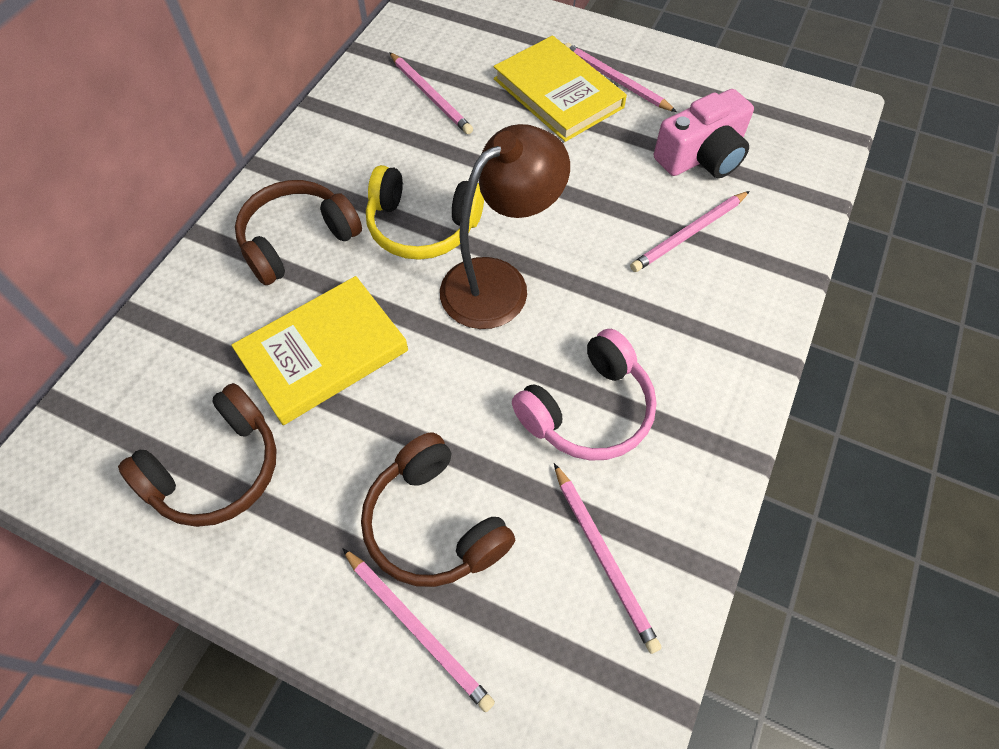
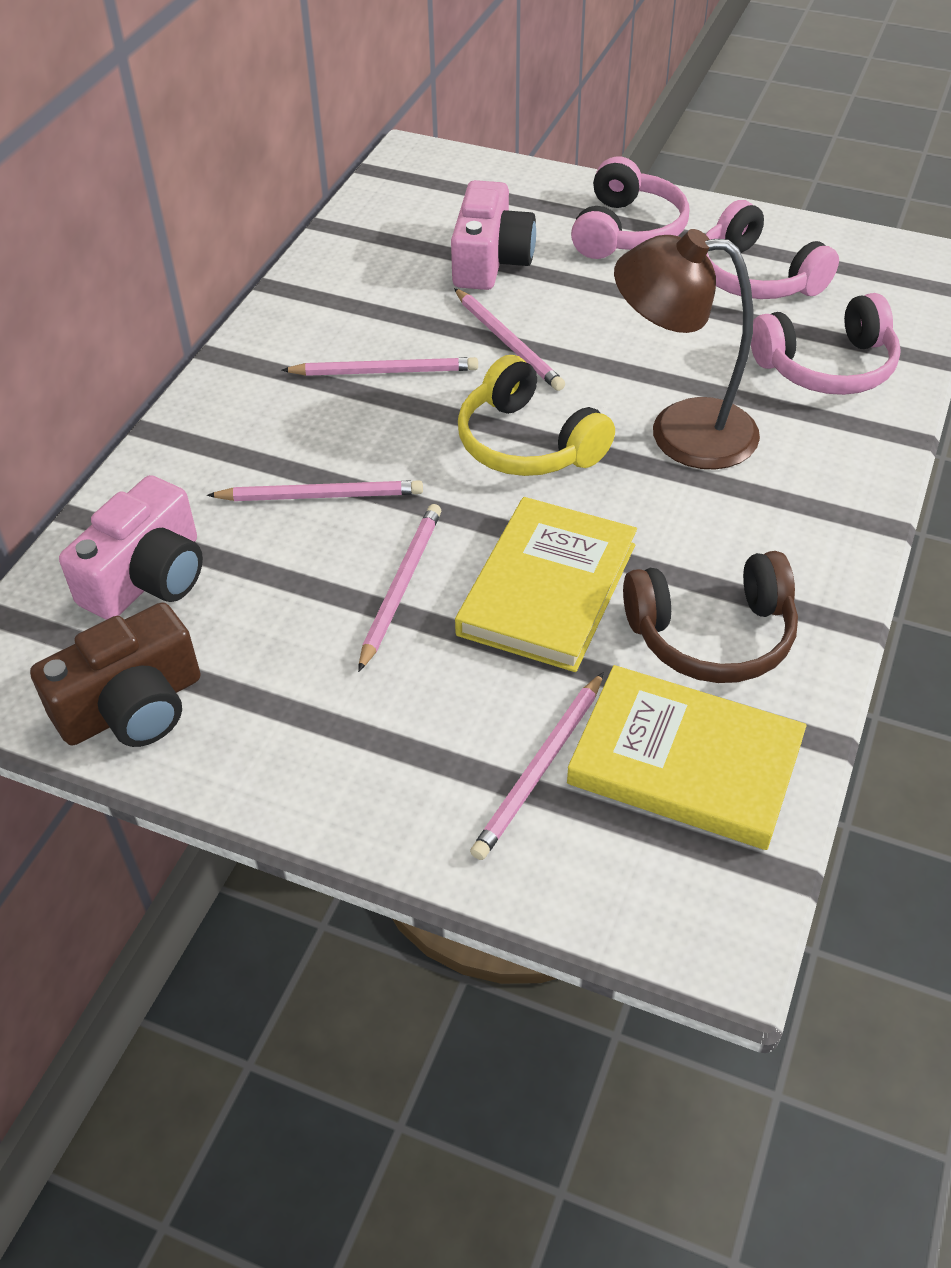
brown camera: 0 -> 1
brown headphones: 3 -> 1
pink camera: 1 -> 2
pink headphones: 1 -> 3

